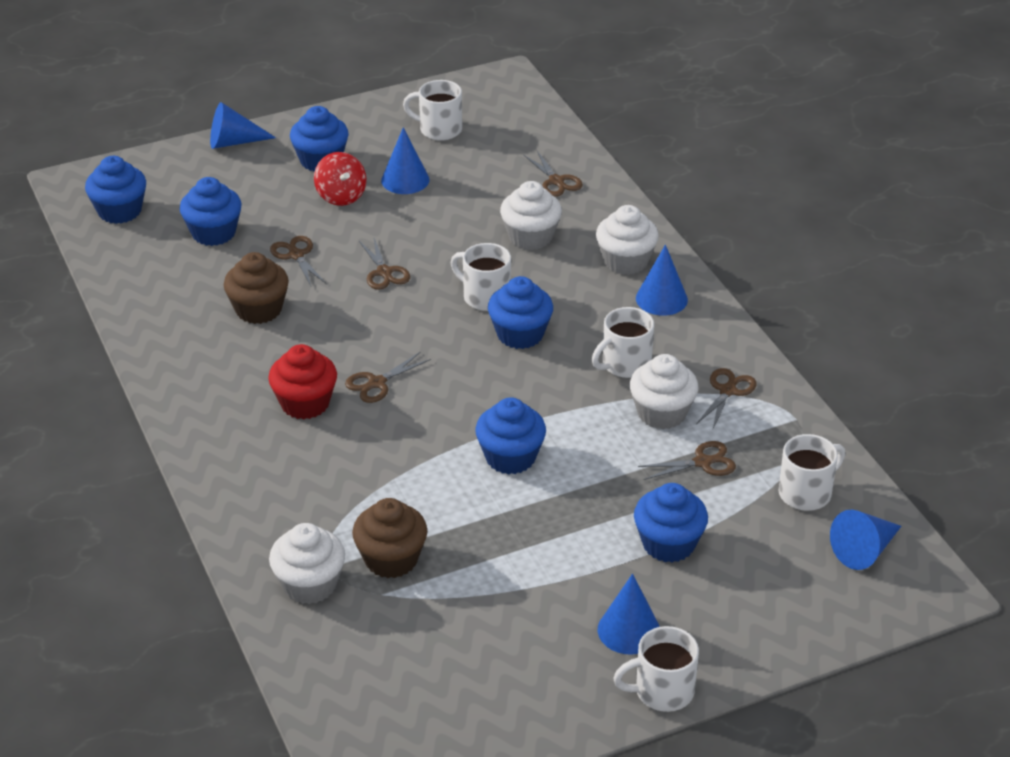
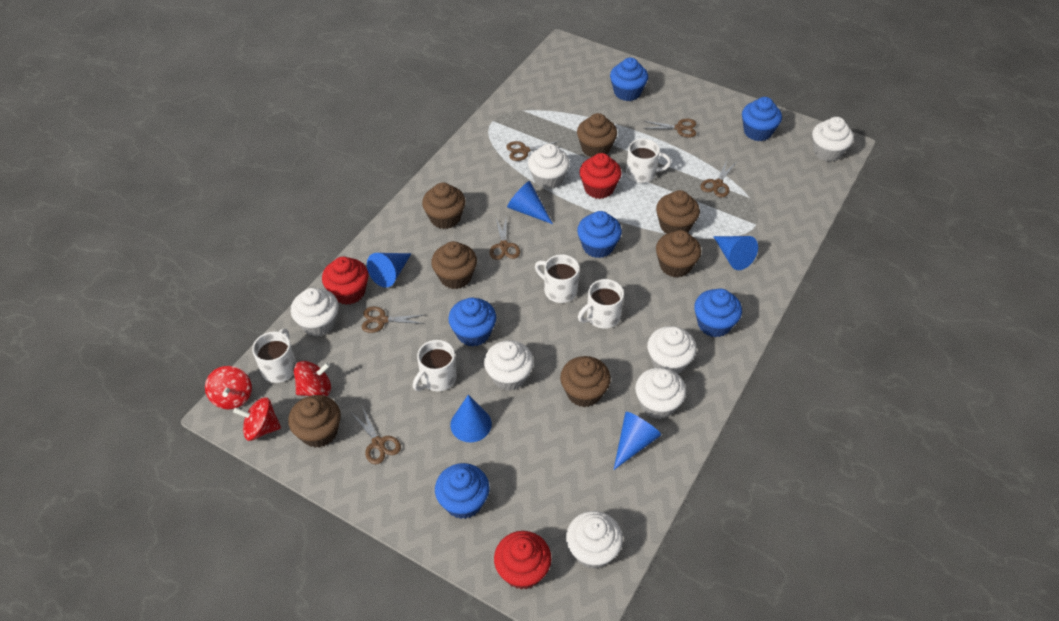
brown cupcake: 2 -> 7
red cupcake: 1 -> 3
red spinning top: 1 -> 3
white cupcake: 4 -> 7

